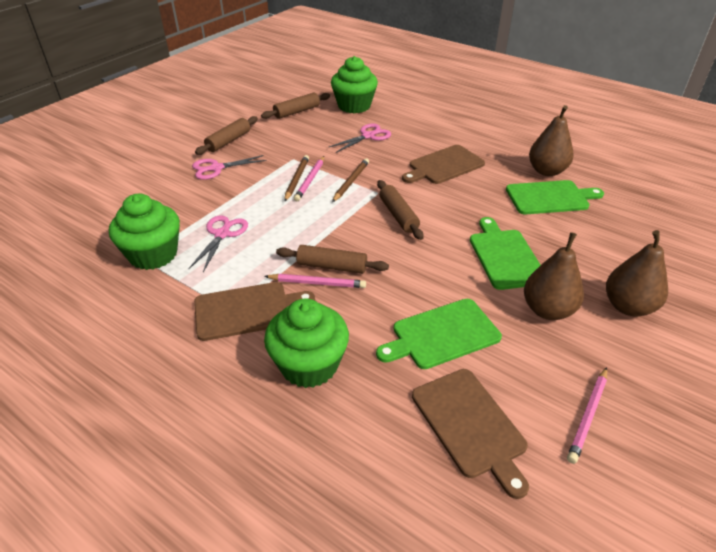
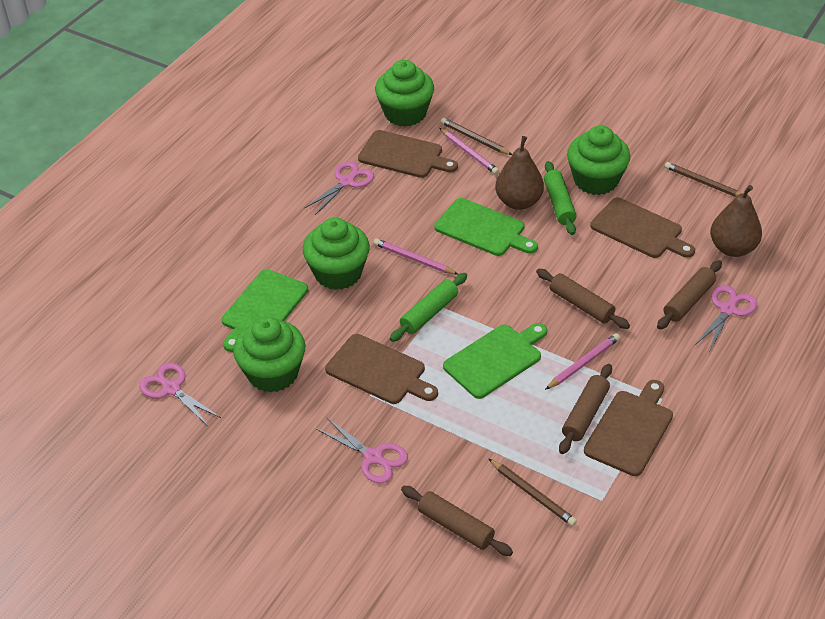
brown cutting board: 3 -> 4
brown pear: 3 -> 2
brown pencil: 2 -> 3
green cupcake: 3 -> 4
green rolling pin: 0 -> 2
pink scissors: 3 -> 4

